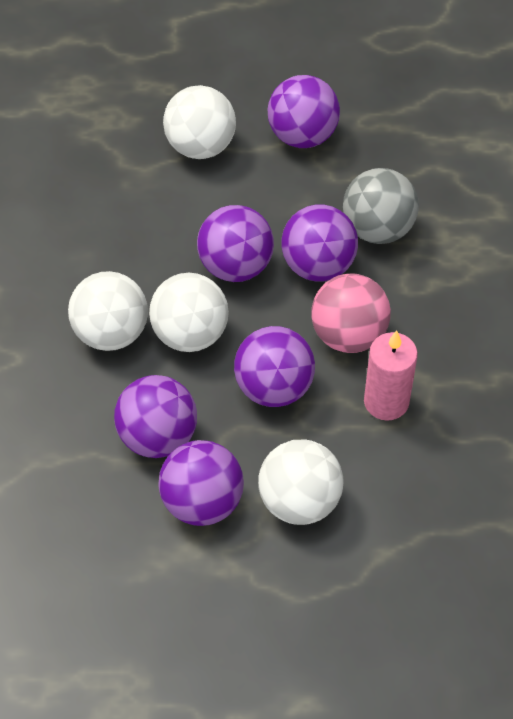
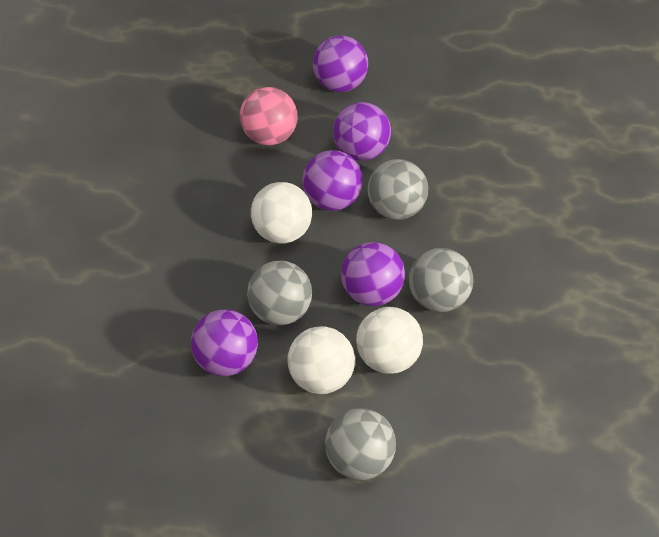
grey ball: 1 -> 4
pink candle: 1 -> 0
purple ball: 6 -> 5
white ball: 4 -> 3

